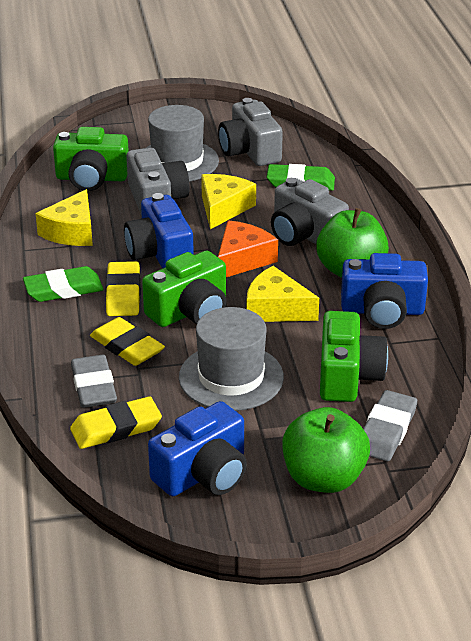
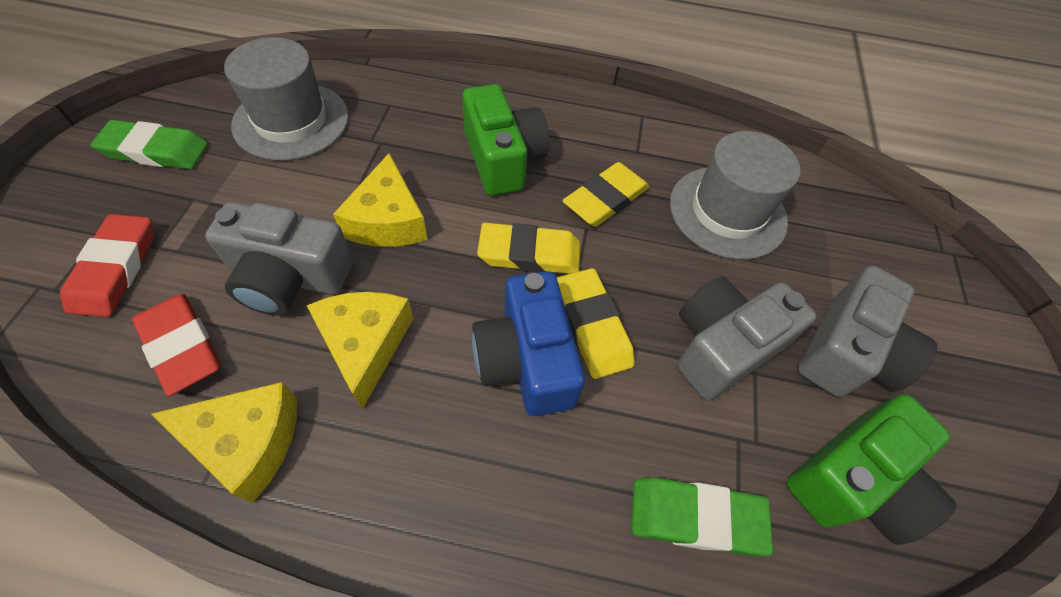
blue camera: 3 -> 1
green apple: 2 -> 0
green camera: 3 -> 2
grey eraser: 2 -> 0
orange cheese: 1 -> 0
red eraser: 0 -> 2

